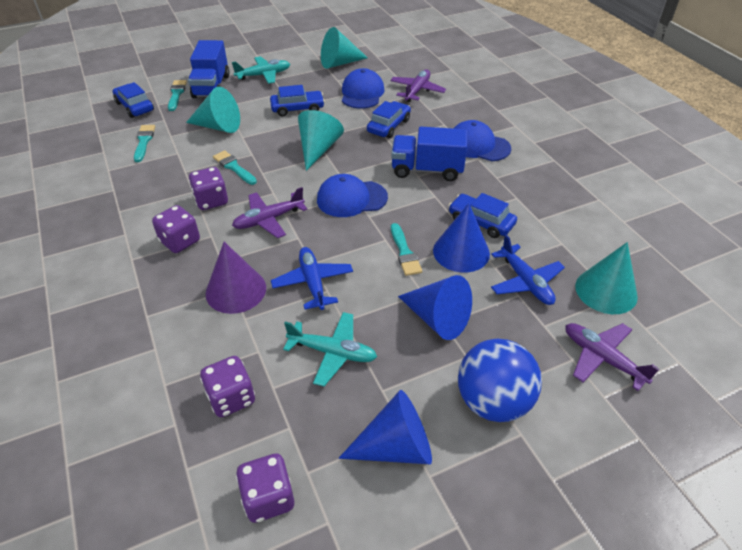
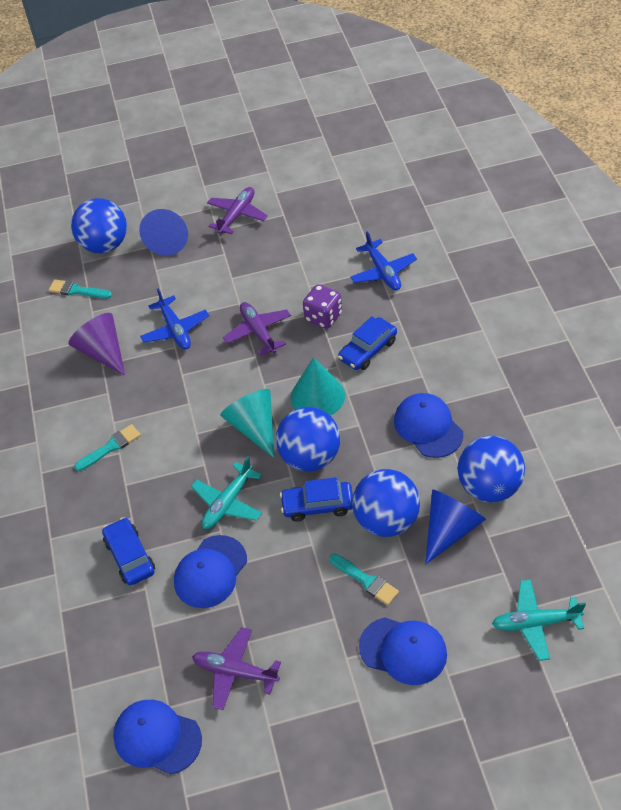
blue ball: 1 -> 4
blue cap: 3 -> 4
blue car: 4 -> 3
blue cone: 3 -> 2
blue truck: 2 -> 0
purple dice: 4 -> 1
turquoise brush: 4 -> 3
turquoise cone: 4 -> 2

